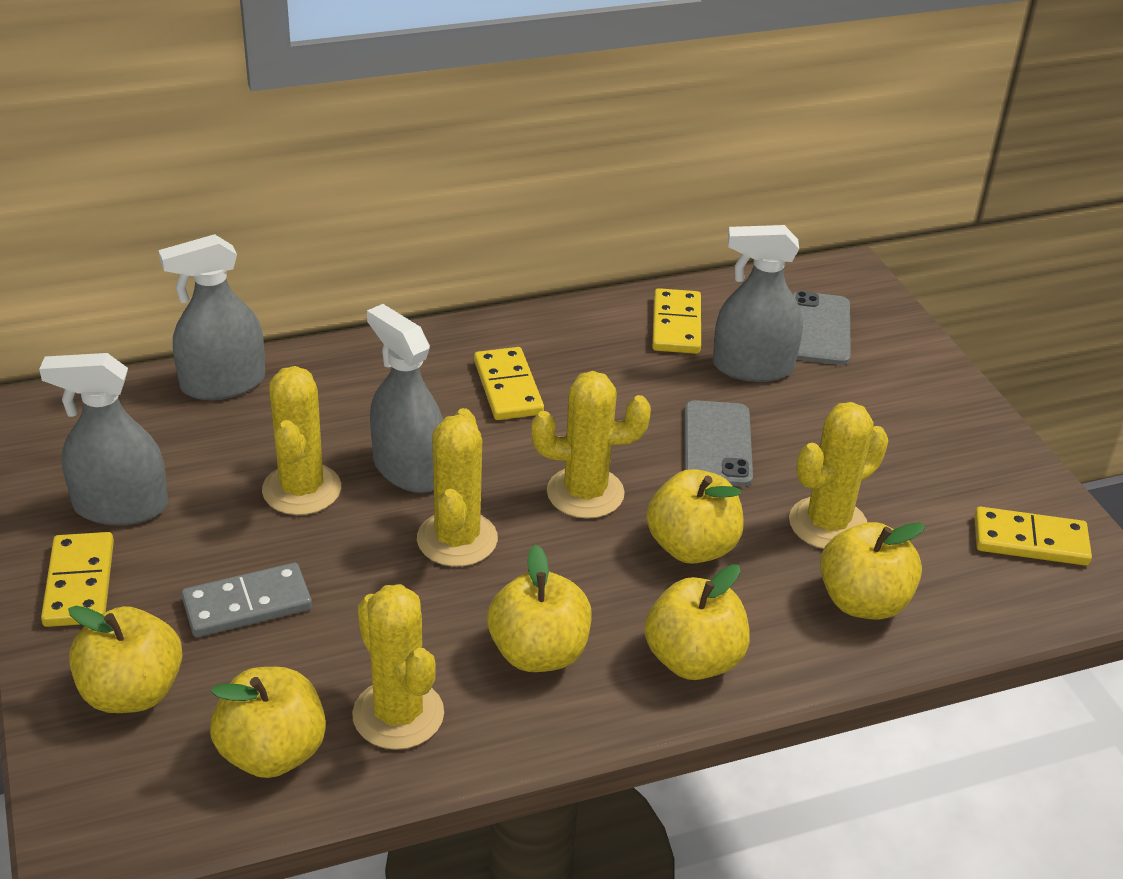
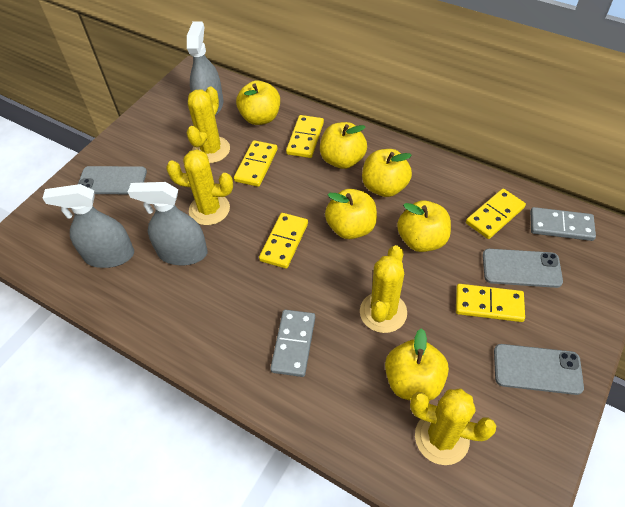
grey domino: 1 -> 2
grey phone: 2 -> 3
grey spray bottle: 4 -> 3
yellow cactus: 5 -> 4
yellow domino: 4 -> 5

